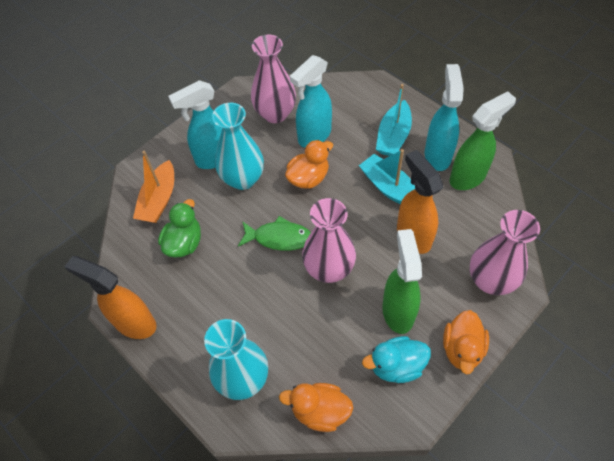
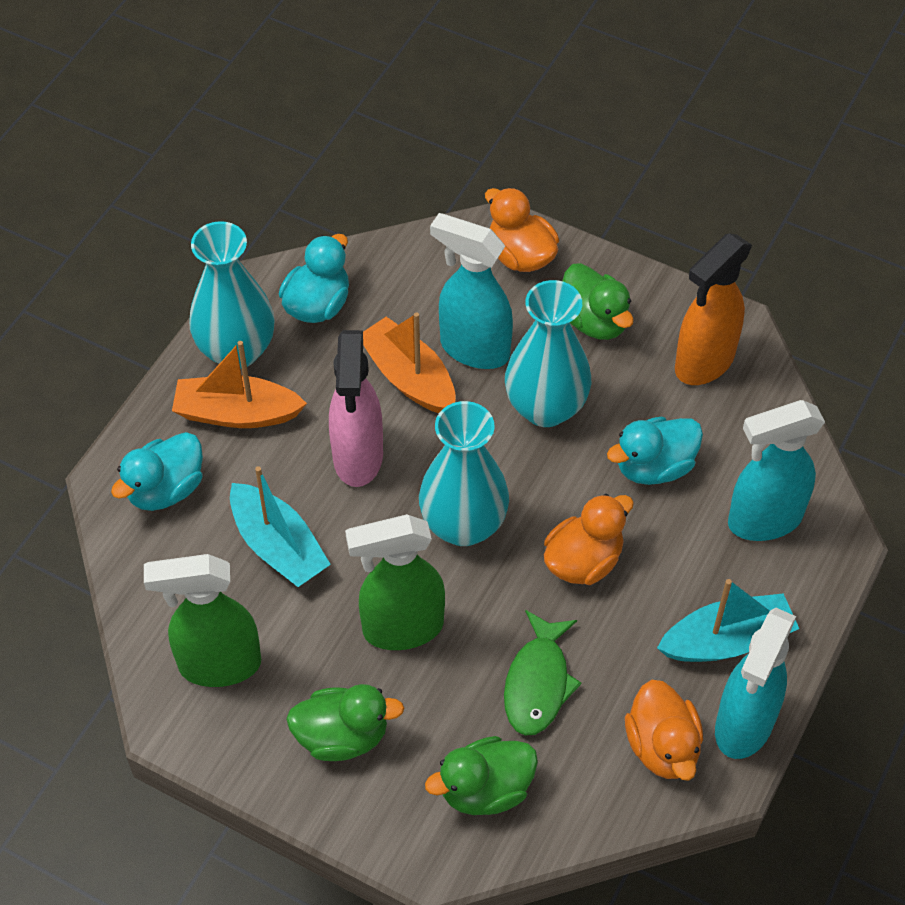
green duck: 1 -> 3
orange boat: 1 -> 2
orange spray bottle: 2 -> 1
pink spray bottle: 0 -> 1
pink vase: 3 -> 0
turquoise duck: 1 -> 3
turquoise vase: 2 -> 3

